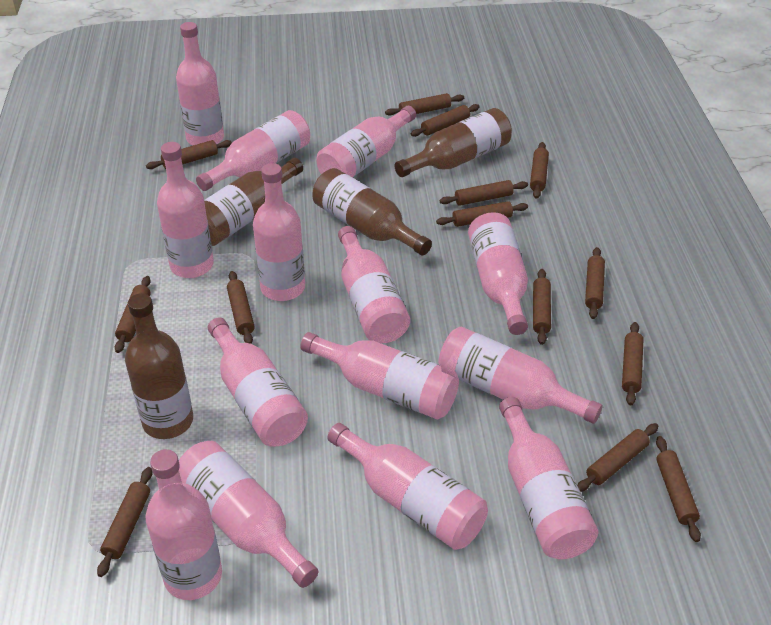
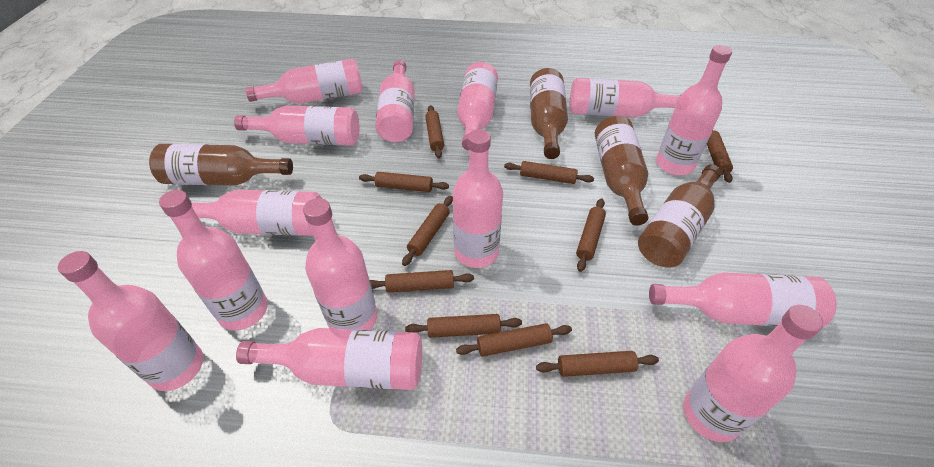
brown rolling pin: 14 -> 10

